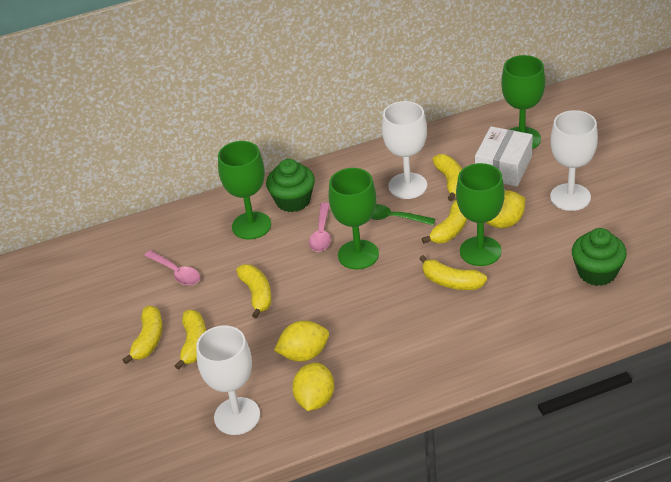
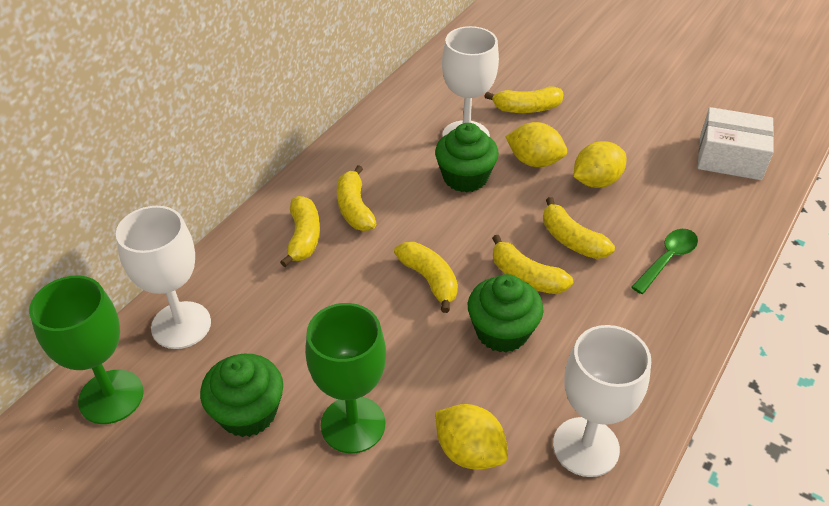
green cupcake: 2 -> 3
green goblet: 4 -> 2
pink spoon: 2 -> 0

